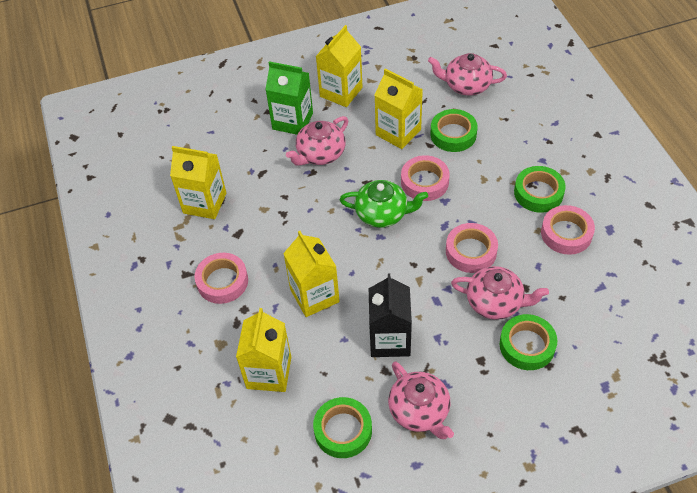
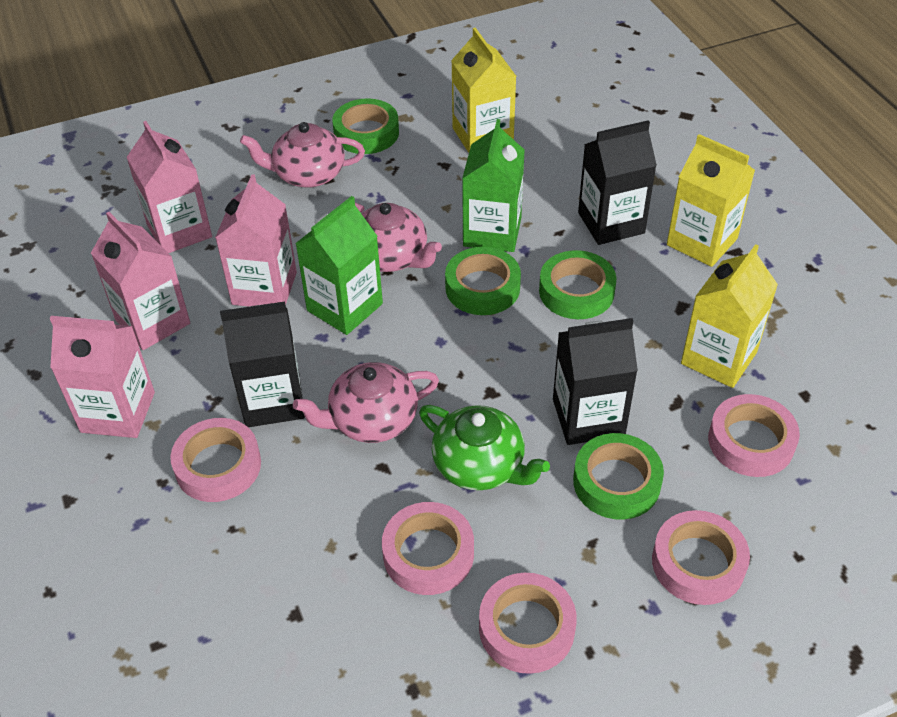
black carton: 1 -> 3
green carton: 1 -> 2
pink carton: 0 -> 4
pink tape: 4 -> 5
pink teapot: 4 -> 3
yellow carton: 5 -> 3

